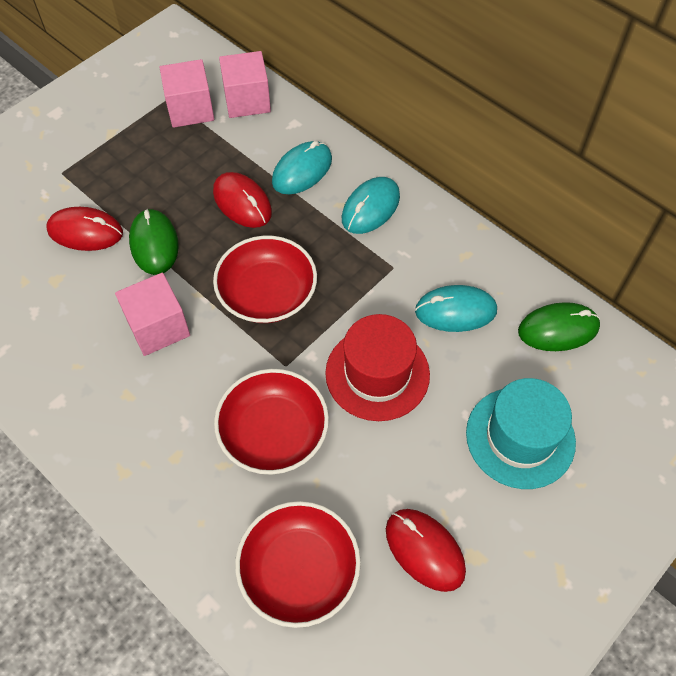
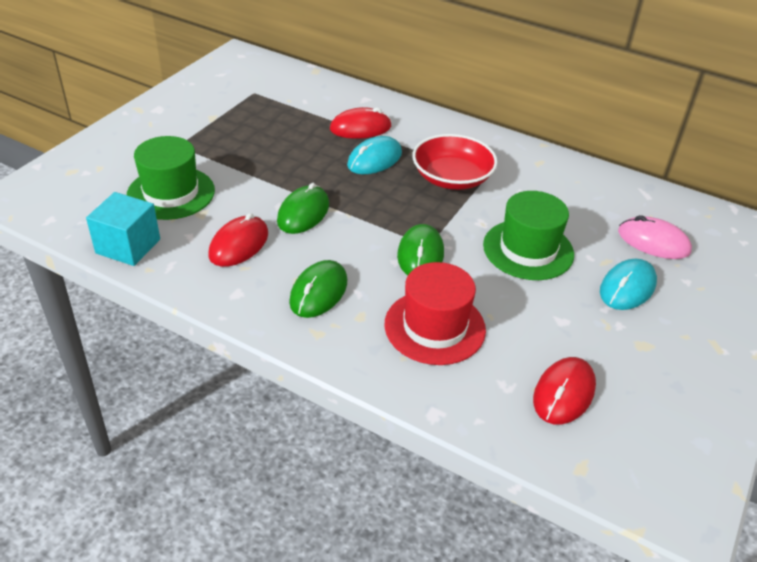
green hat: 0 -> 2
green mouse: 2 -> 3
pink cube: 3 -> 0
pink mouse: 0 -> 1
red bowl: 3 -> 1
turquoise cube: 0 -> 1
turquoise hat: 1 -> 0
turquoise mouse: 3 -> 2

